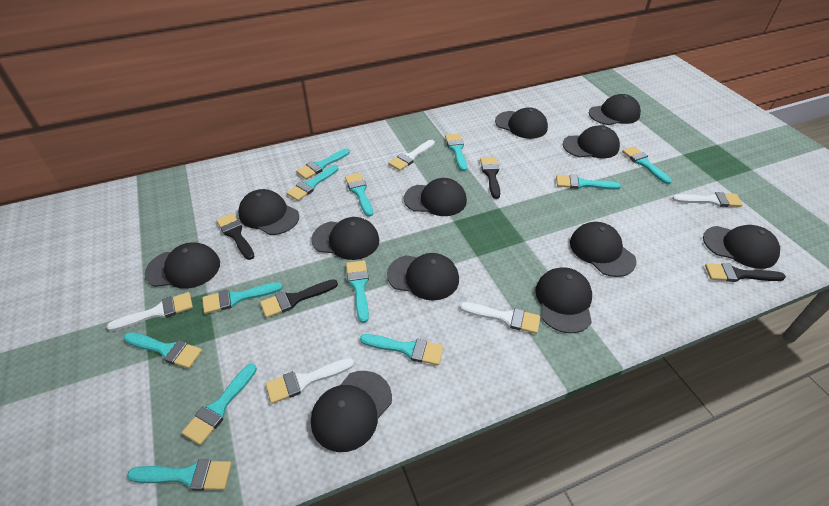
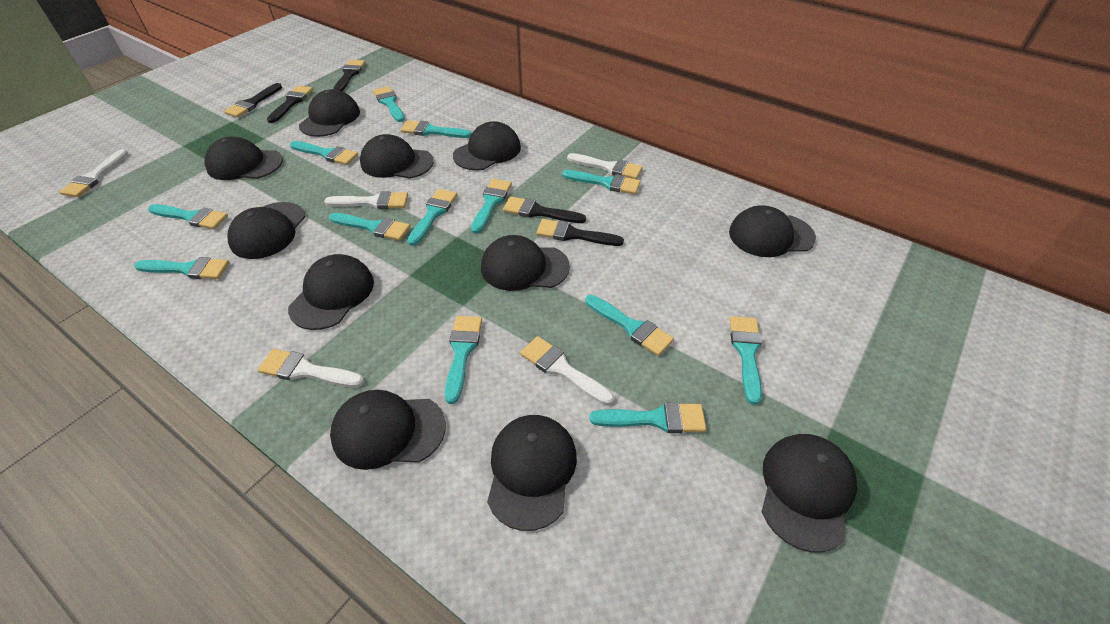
black brush: 4 -> 5
black cap: 12 -> 11
turquoise brush: 12 -> 13

